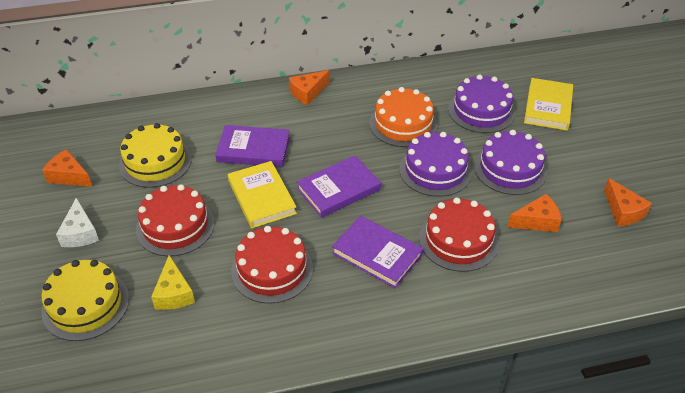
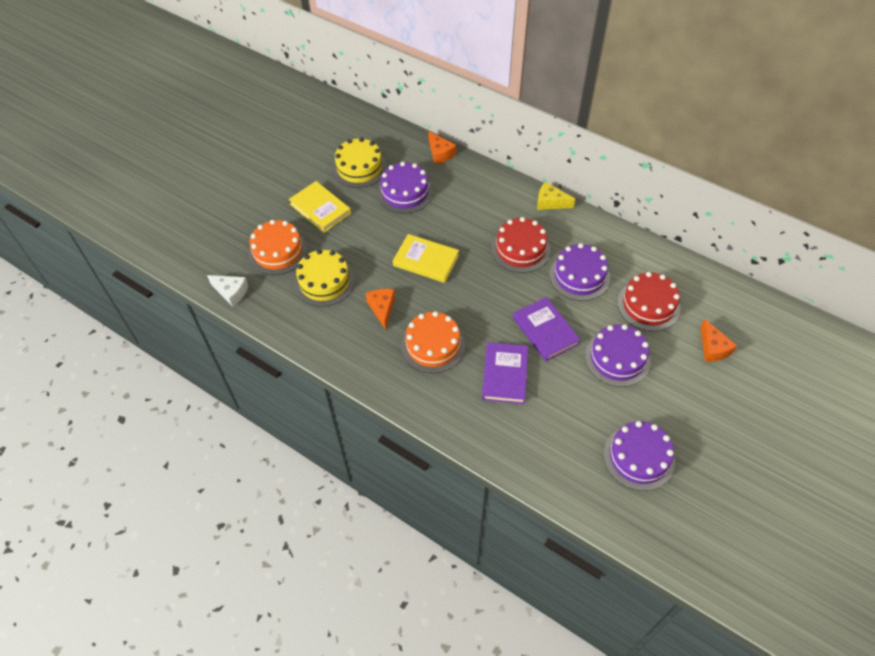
orange cake: 1 -> 2
orange cheese: 4 -> 3
purple book: 3 -> 2
purple cake: 3 -> 4
red cake: 3 -> 2

